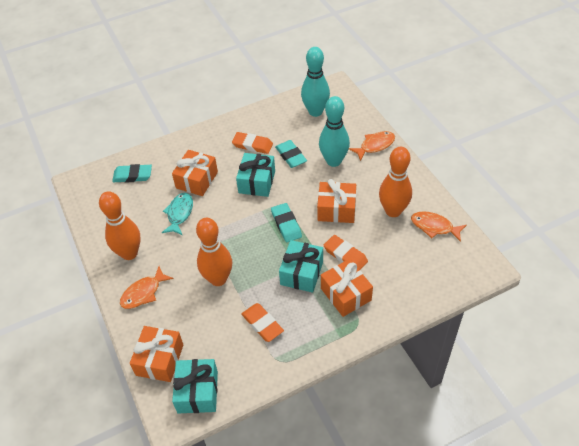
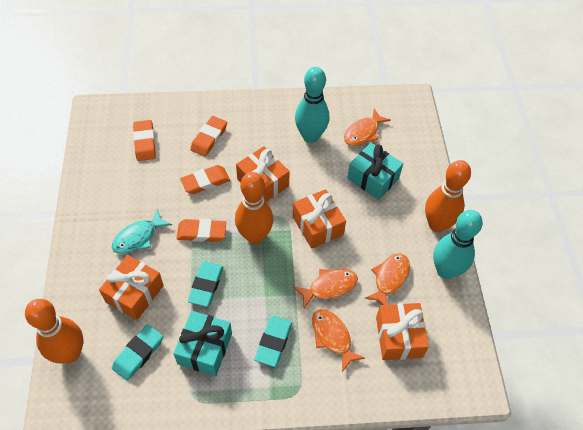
orange eraser: 3 -> 4
orange fish: 3 -> 4
turquoise gift: 3 -> 2

